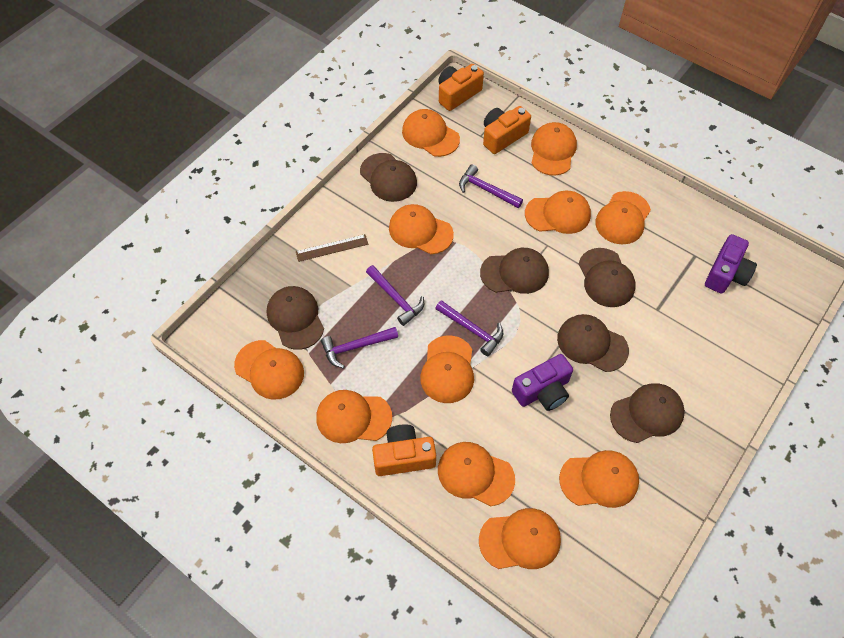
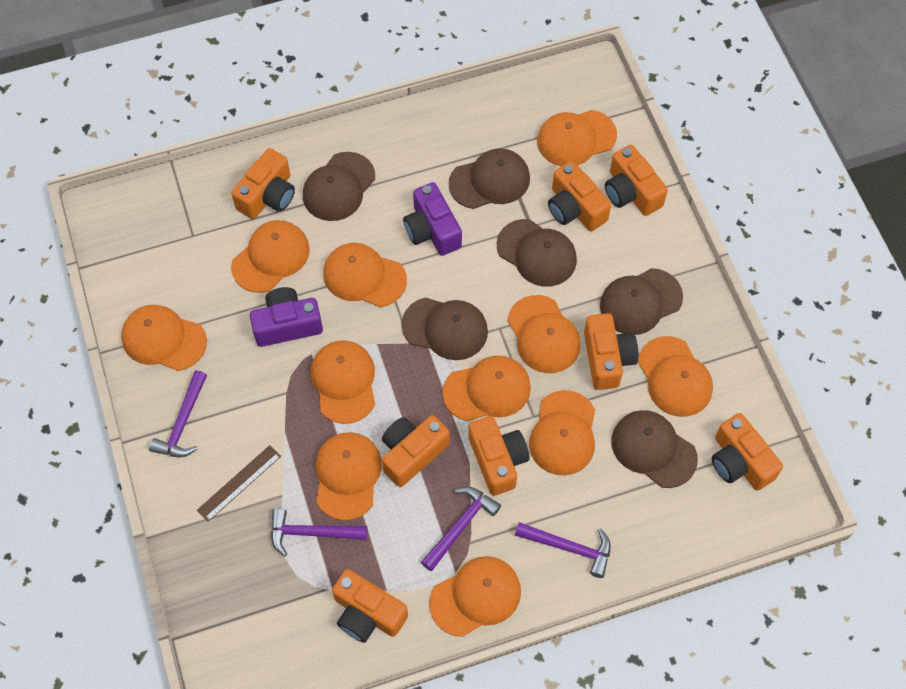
orange camera: 3 -> 8

